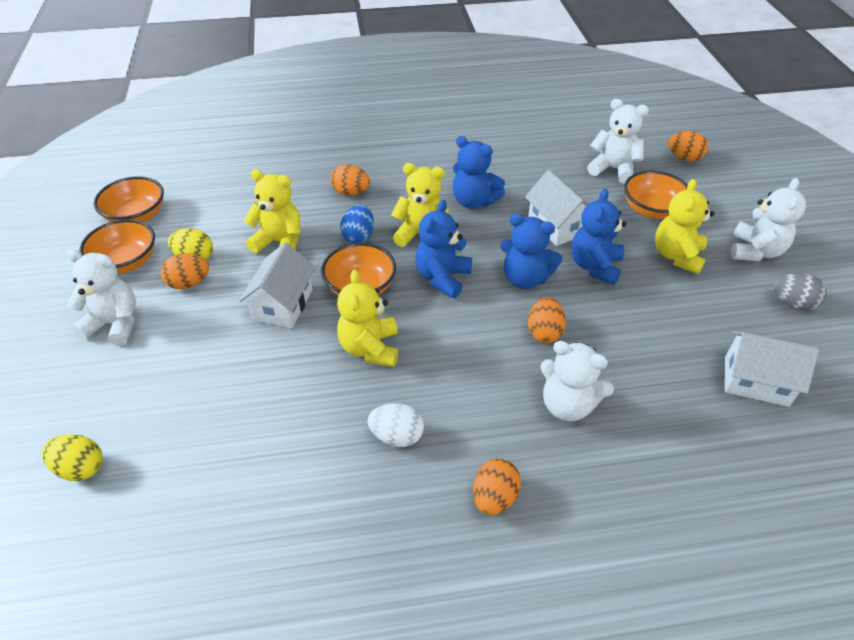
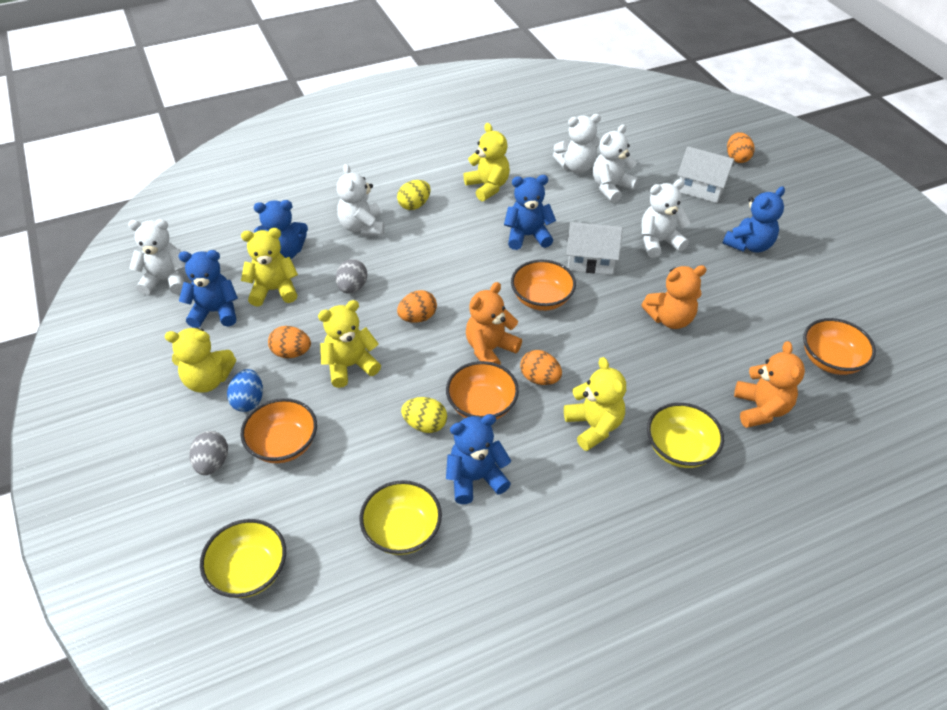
blue teddy bear: 4 -> 5
grey egg: 1 -> 2
orange egg: 5 -> 4
orange teddy bear: 0 -> 3
white egg: 1 -> 0
white house: 3 -> 2
white teddy bear: 4 -> 5
yellow bowl: 0 -> 3
yellow teddy bear: 4 -> 5

